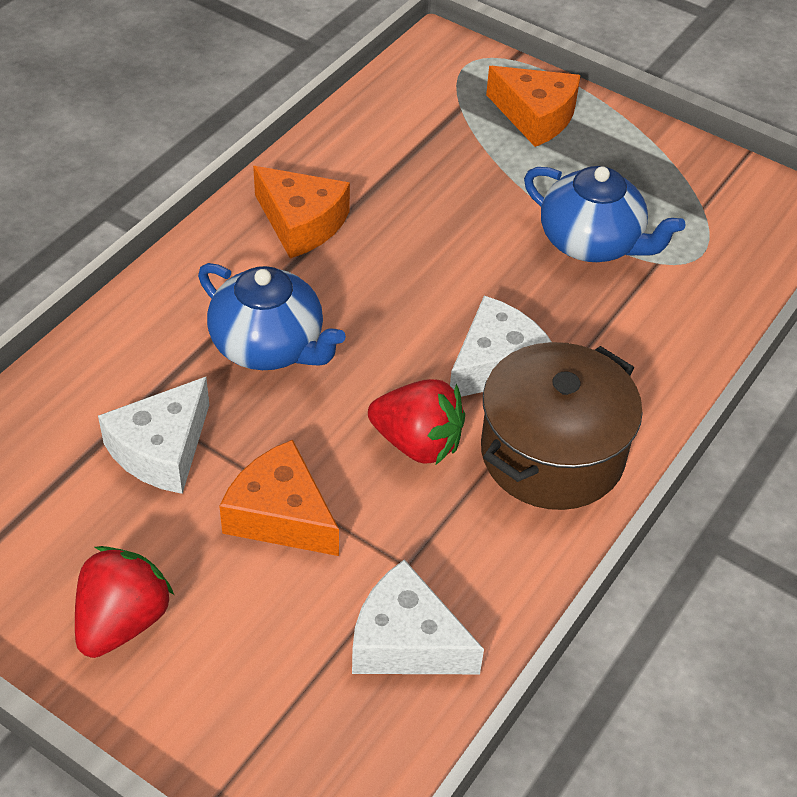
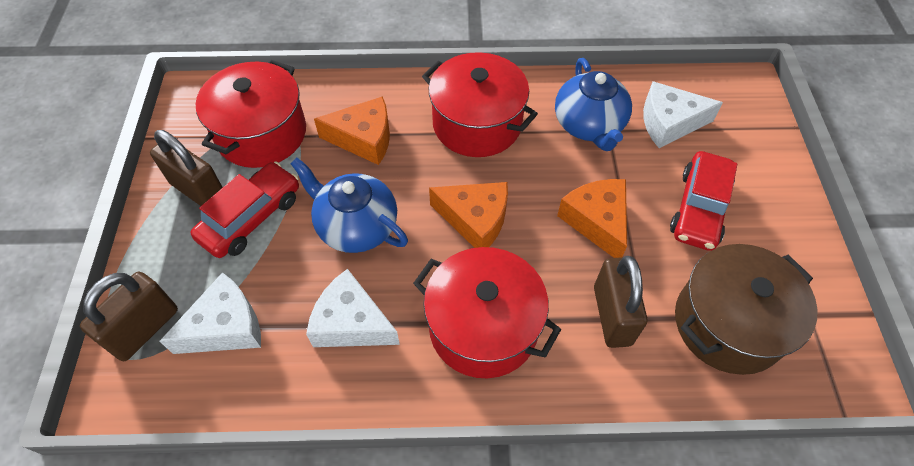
brown padlock: 0 -> 3
red car: 0 -> 2
red pot: 0 -> 3
red strawberry: 2 -> 0

